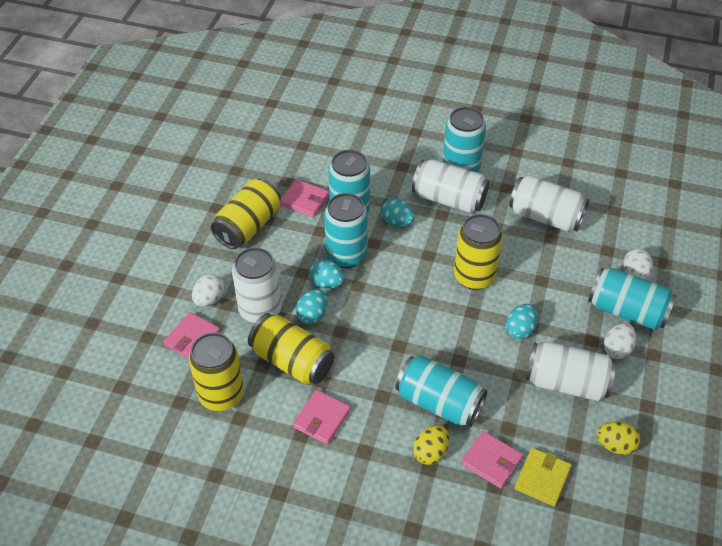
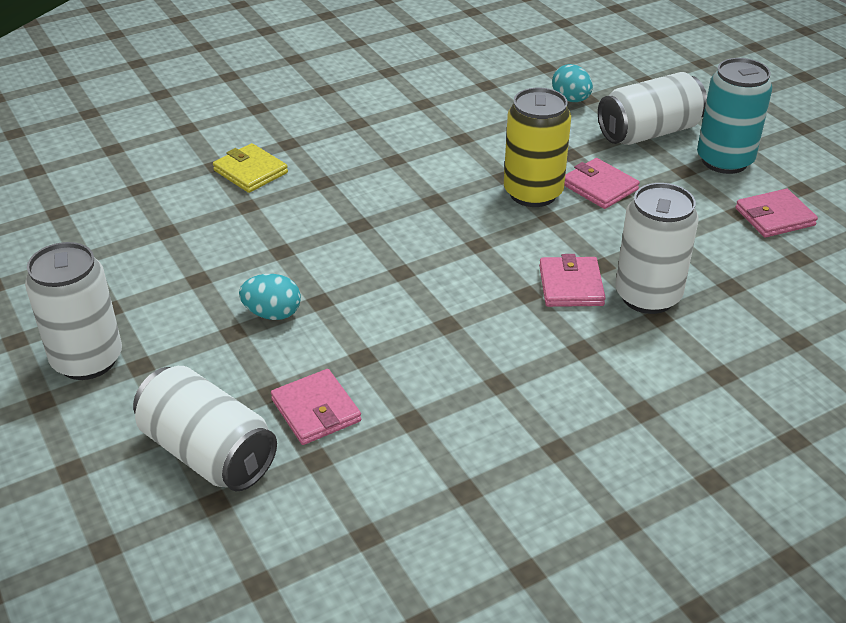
turquoise can: 5 -> 1
turquoise egg: 4 -> 2
white egg: 3 -> 0
yellow can: 4 -> 1
yellow egg: 2 -> 0

